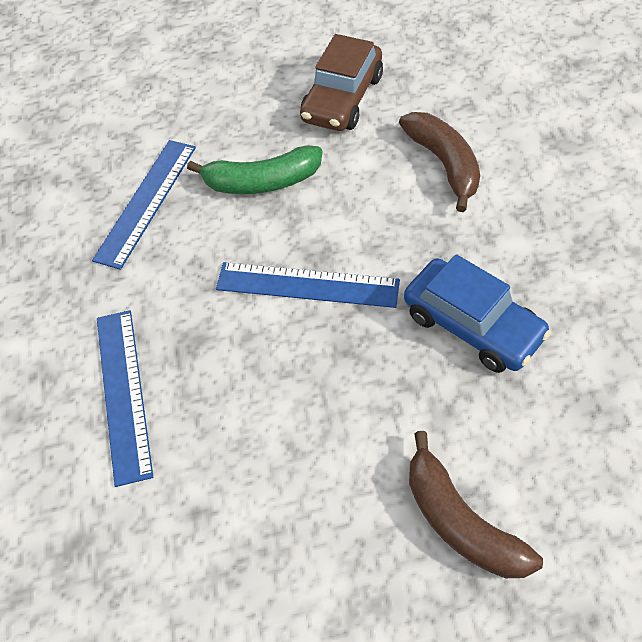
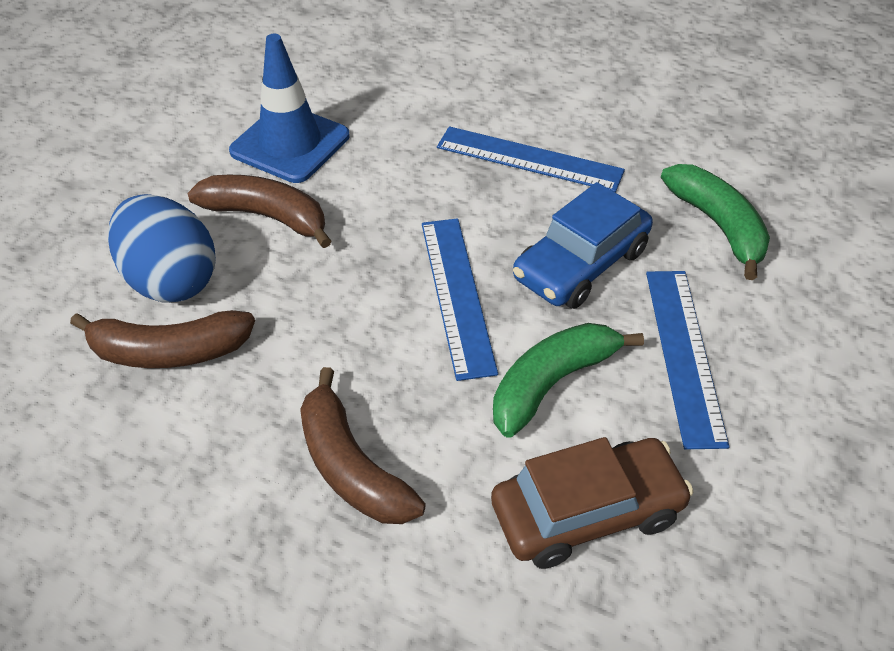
blue egg: 0 -> 1
blue traffic cone: 0 -> 1
brown banana: 2 -> 3
green banana: 1 -> 2

